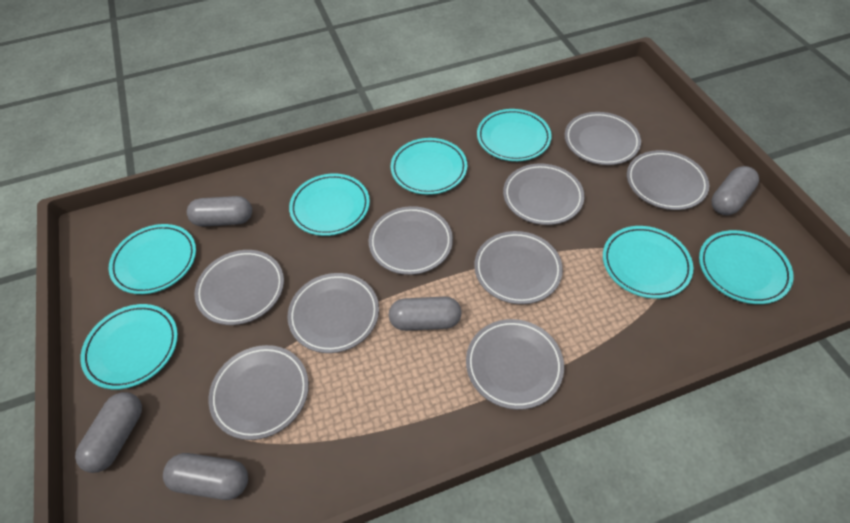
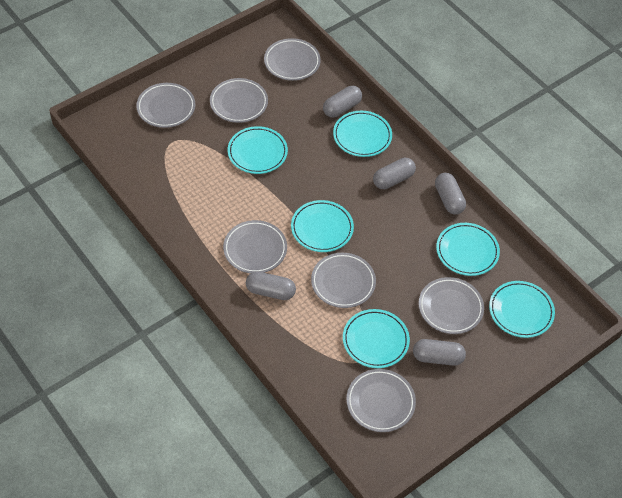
grey plate: 9 -> 7
turquoise plate: 7 -> 6

